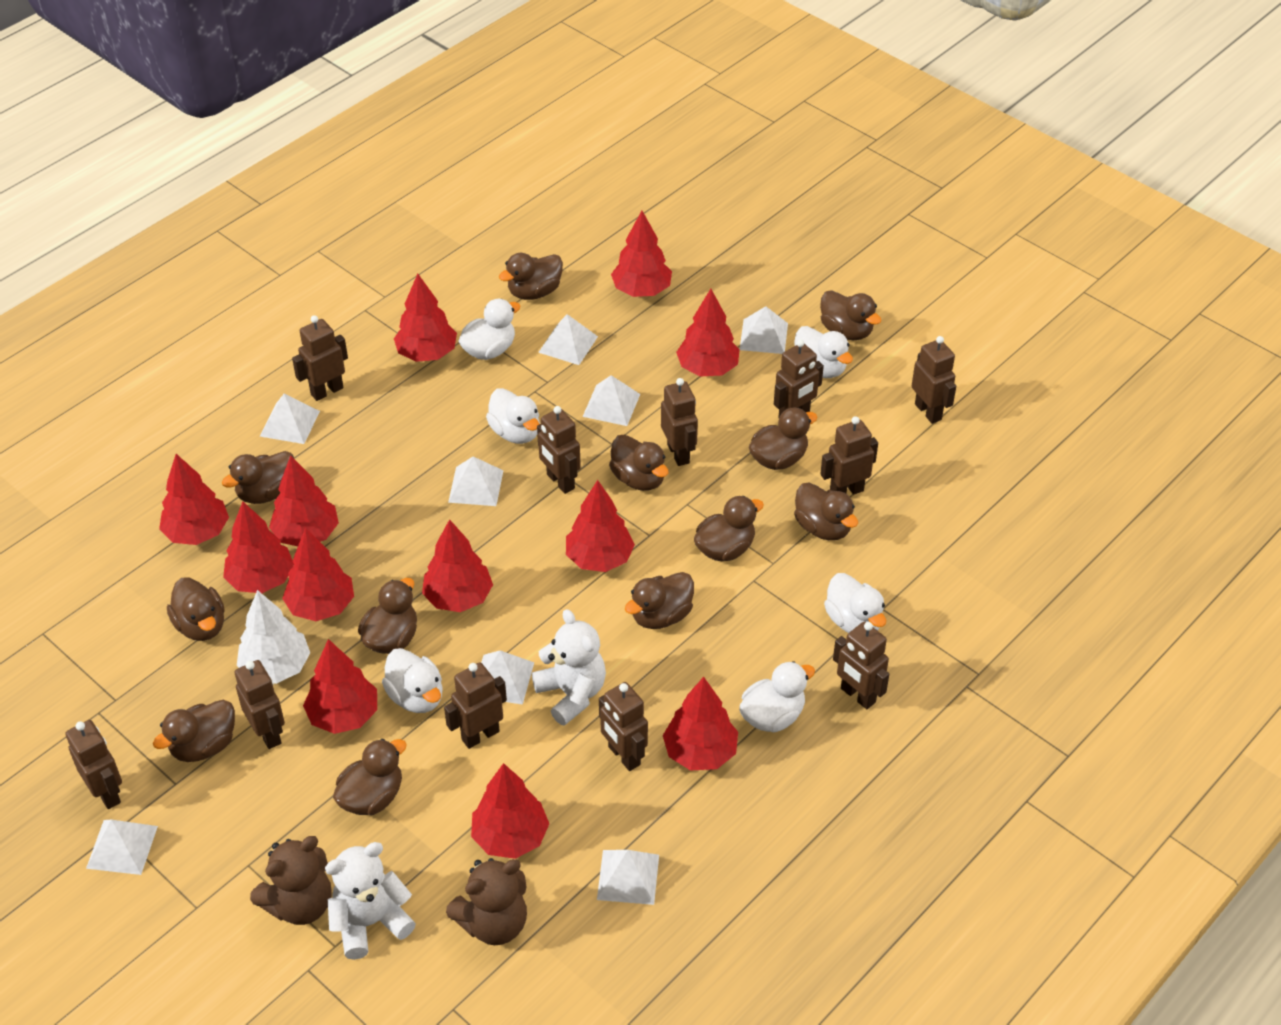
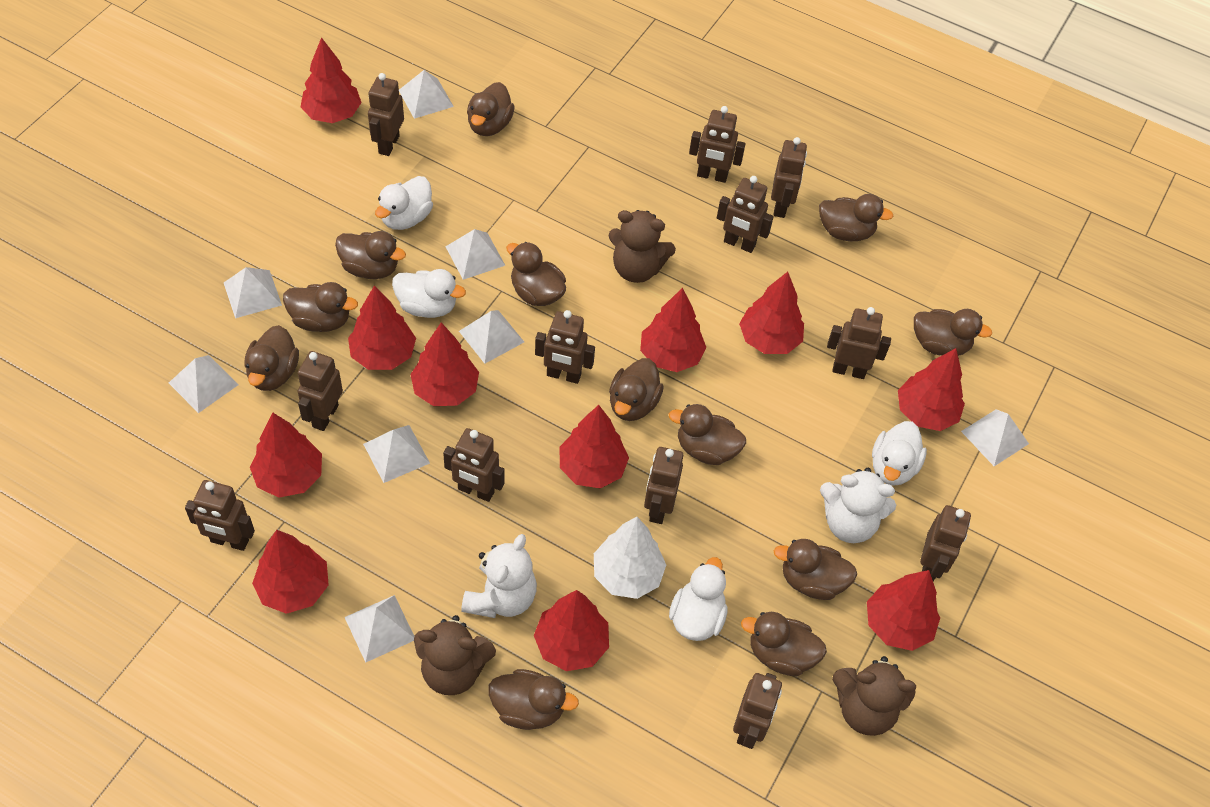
brown robot: 11 -> 12
brown teddy bear: 2 -> 3
red tree: 12 -> 11
white duck: 6 -> 4

